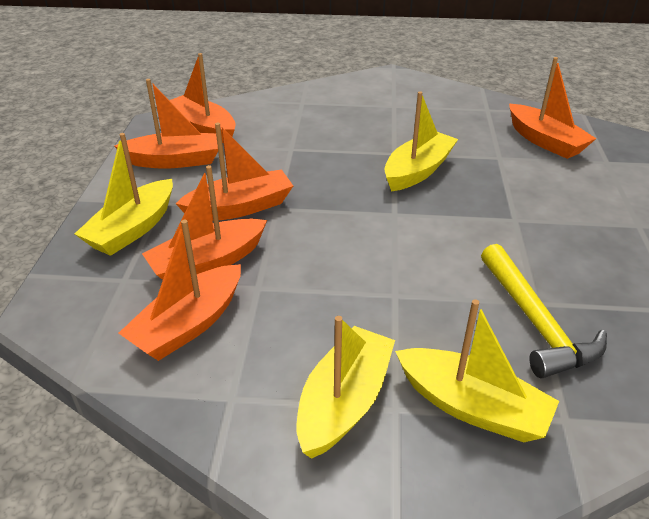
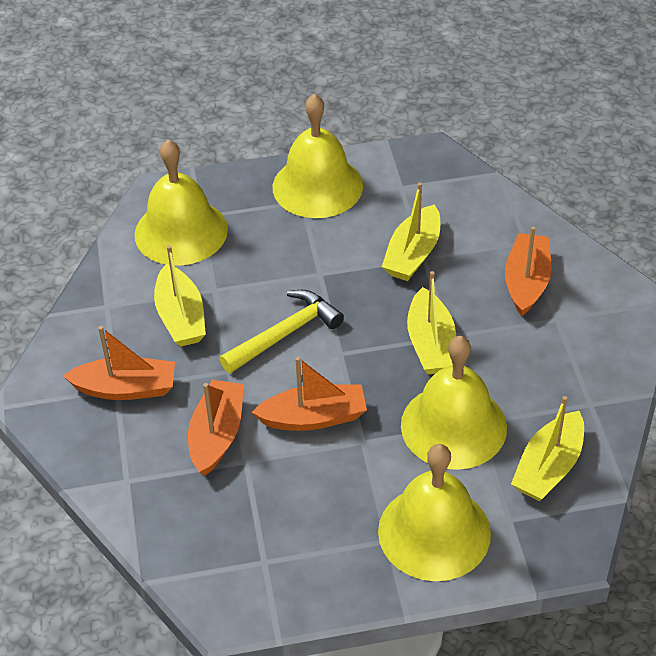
orange boat: 6 -> 4
yellow bell: 0 -> 4

